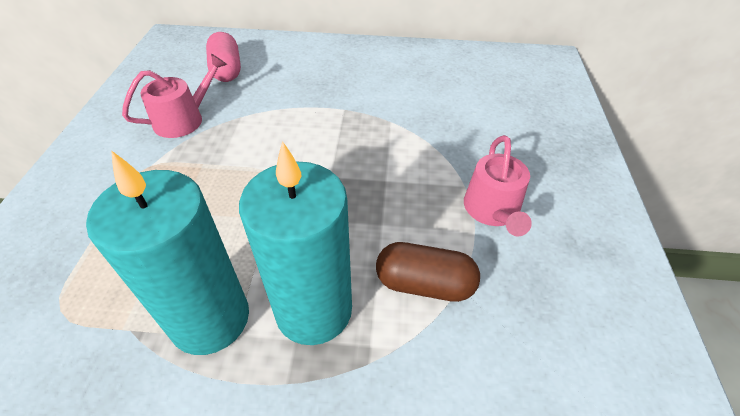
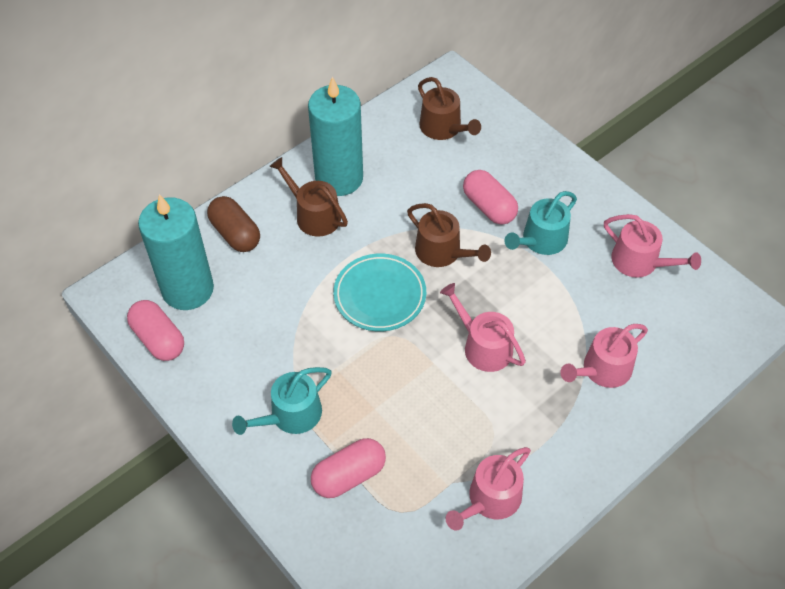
brown watering can: 0 -> 3
pink capsule: 1 -> 3
pink watering can: 2 -> 4
turquoise plate: 0 -> 1
turquoise watering can: 0 -> 2

